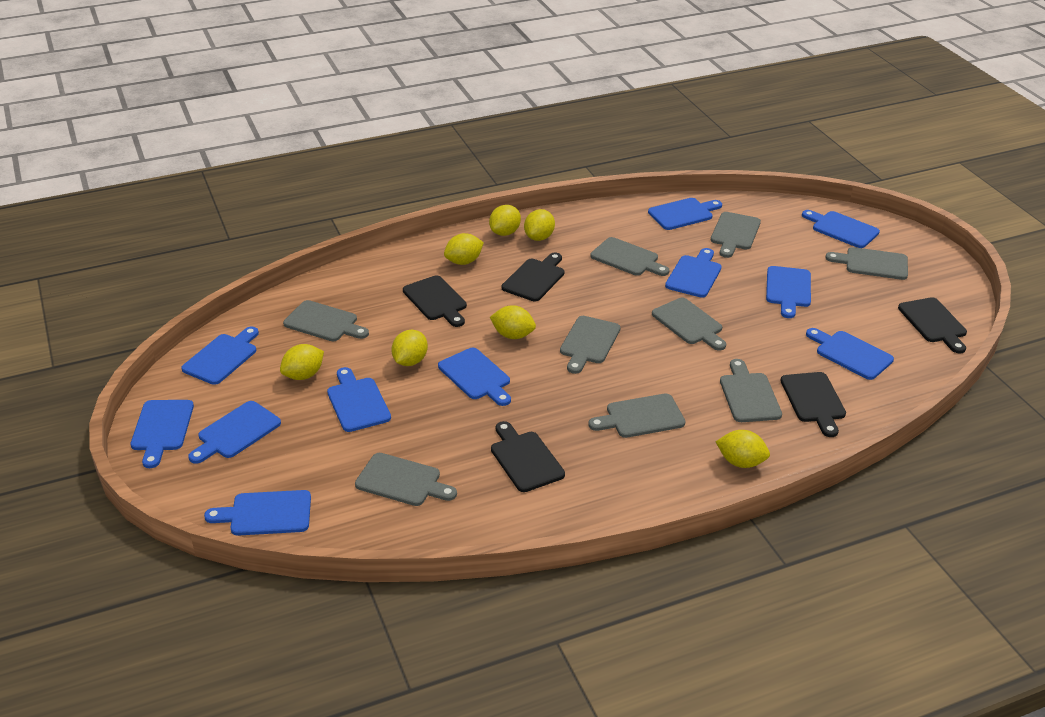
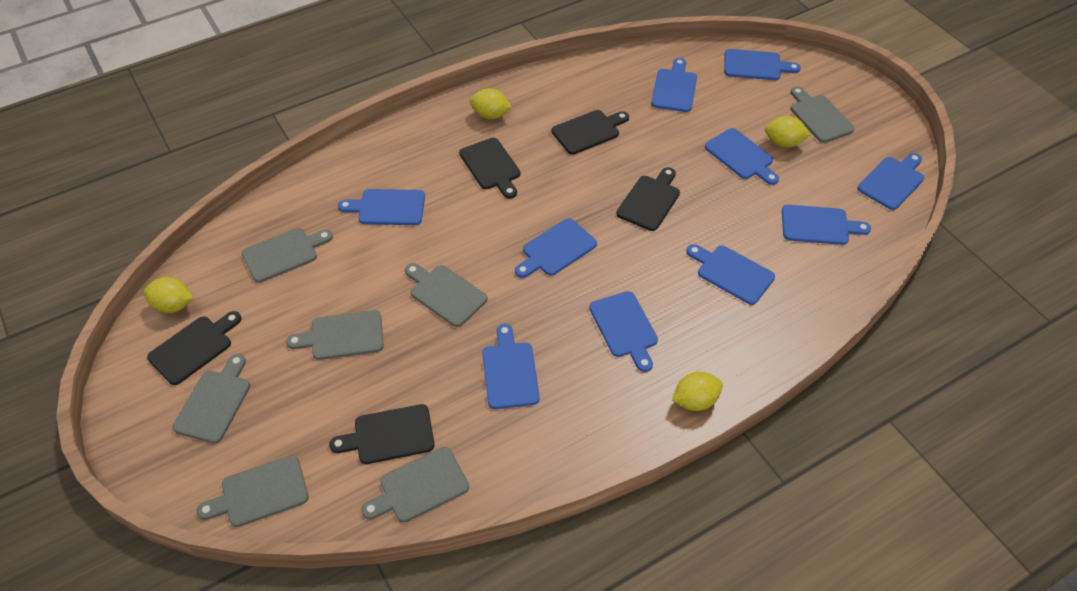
blue cutting board: 11 -> 10
grey cutting board: 9 -> 7
yellow lemon: 7 -> 4

